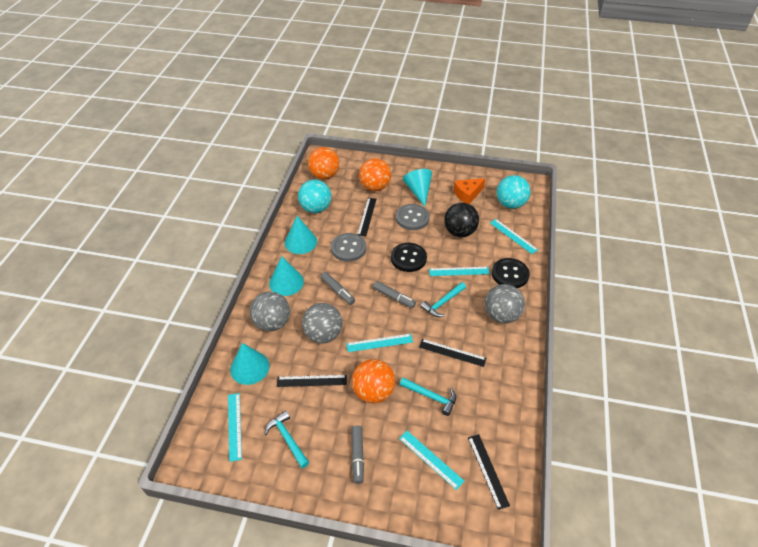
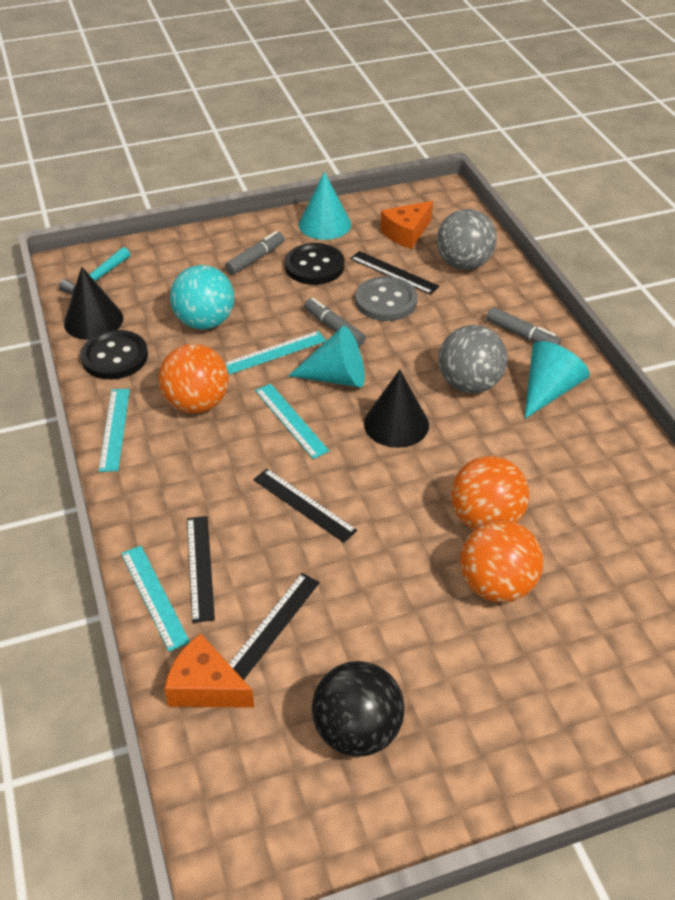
black cone: 0 -> 2
grey ball: 3 -> 2
grey button: 2 -> 1
orange cheese: 1 -> 2
turquoise ball: 2 -> 1
turquoise cone: 4 -> 3
turquoise hammer: 3 -> 1
turquoise ruler: 5 -> 4

